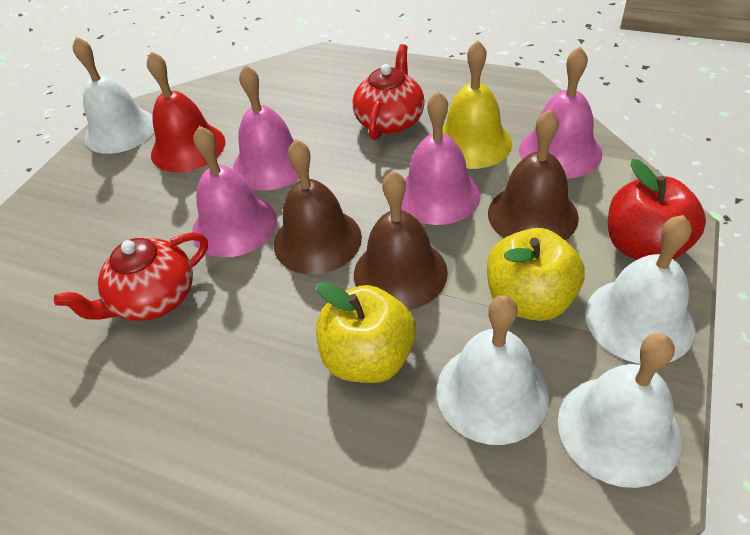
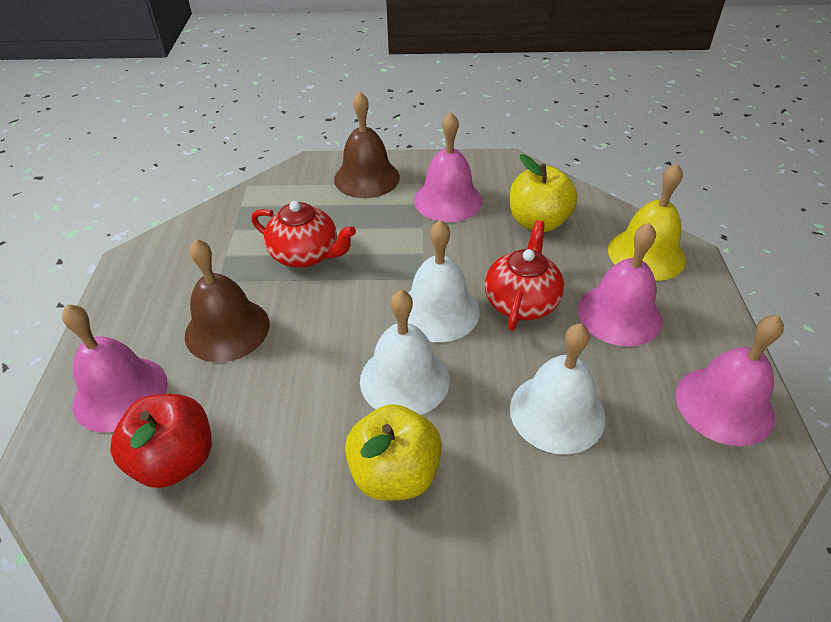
brown bell: 3 -> 2
red bell: 1 -> 0
white bell: 4 -> 3

